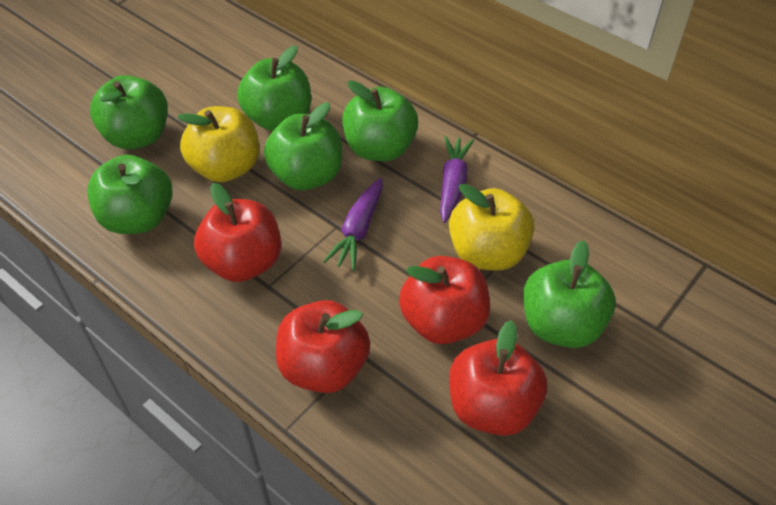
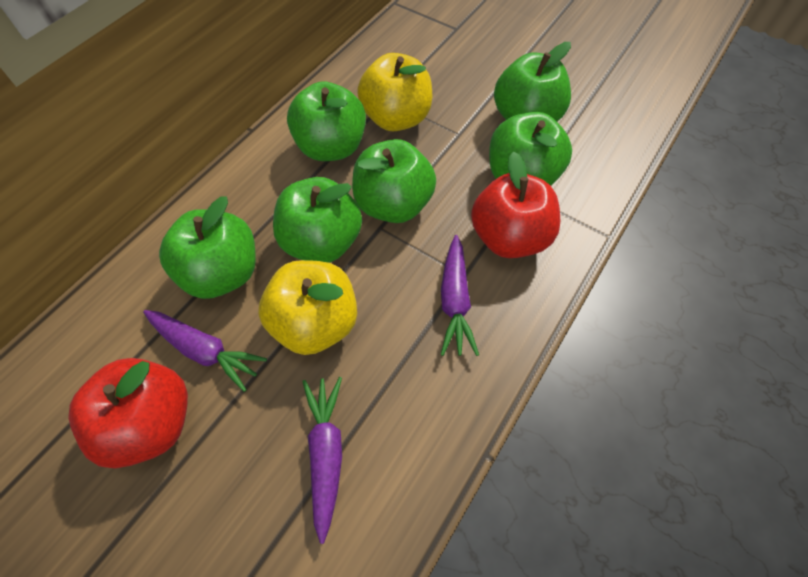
purple carrot: 2 -> 3
red apple: 4 -> 2

